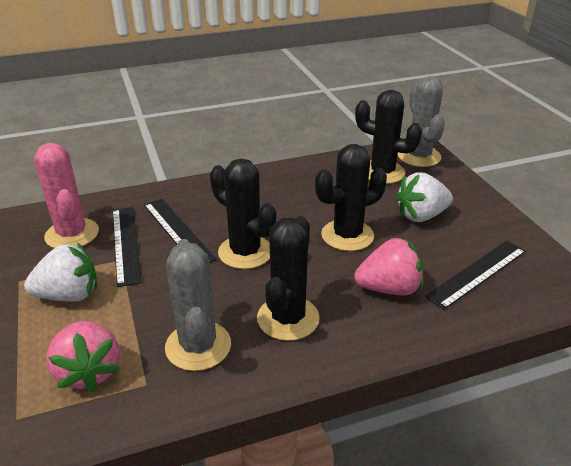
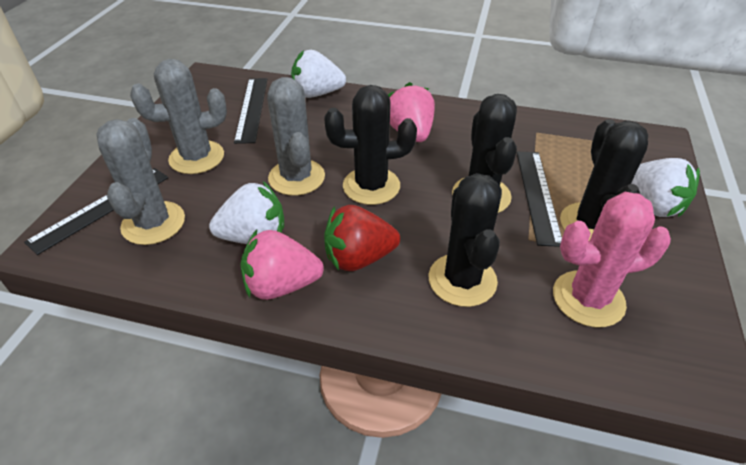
grey cactus: 2 -> 3
red strawberry: 0 -> 1
white strawberry: 2 -> 3

